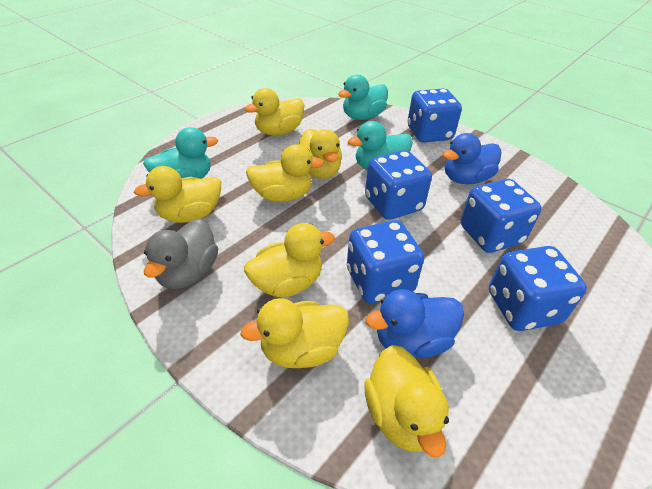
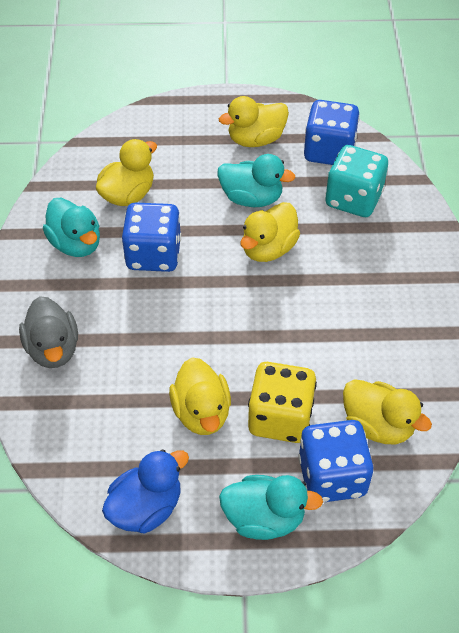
blue dice: 5 -> 3
blue duck: 2 -> 1
turquoise dice: 0 -> 1
yellow dice: 0 -> 1
yellow duck: 7 -> 5

